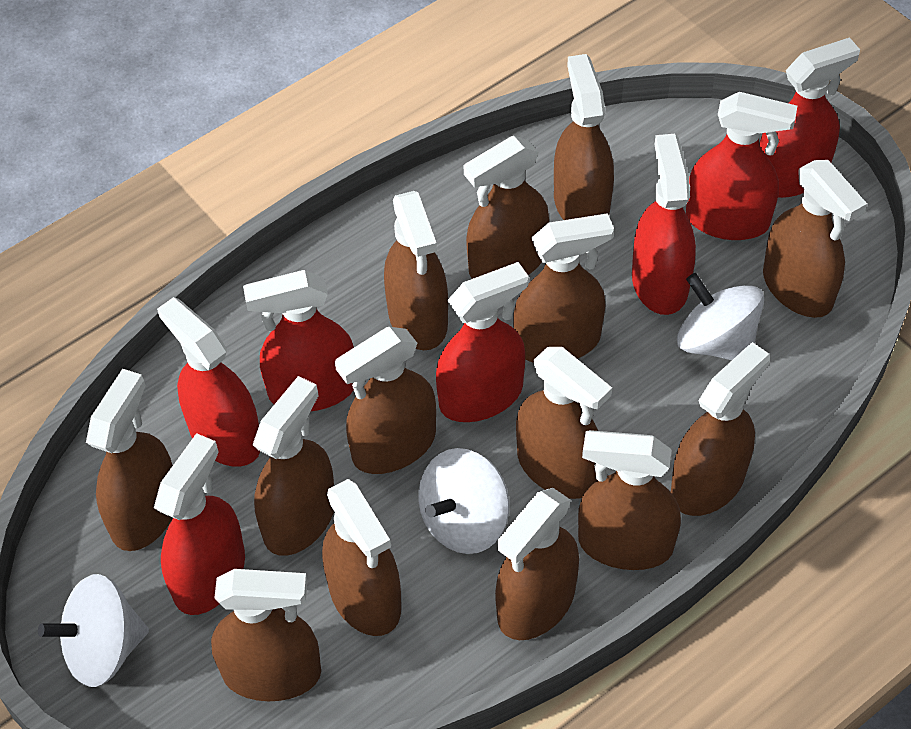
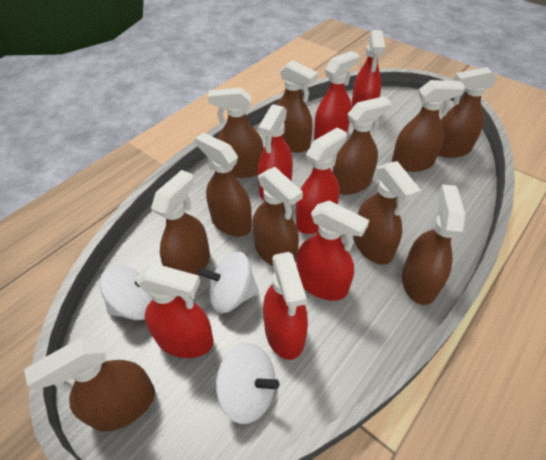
brown spray bottle: 14 -> 11

